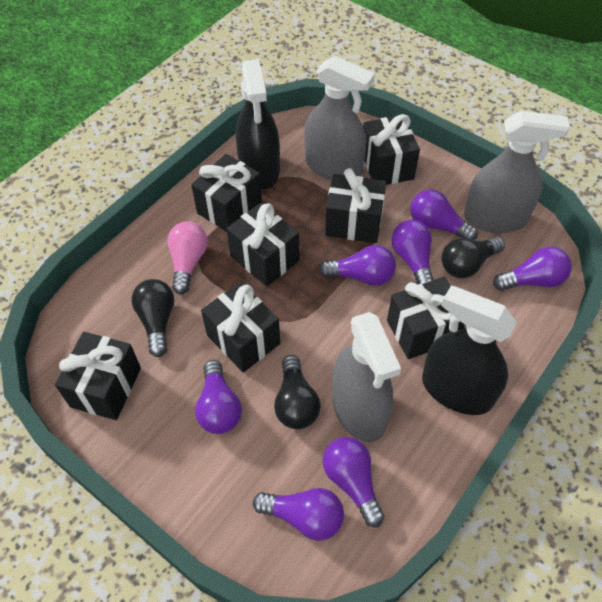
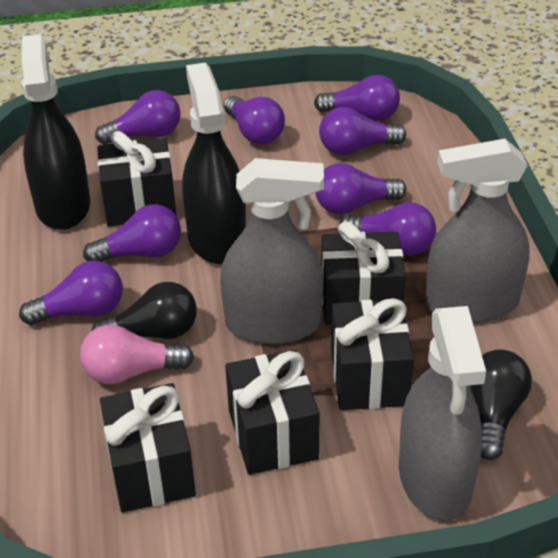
black gift: 7 -> 5
black light bulb: 3 -> 2
purple light bulb: 7 -> 8

